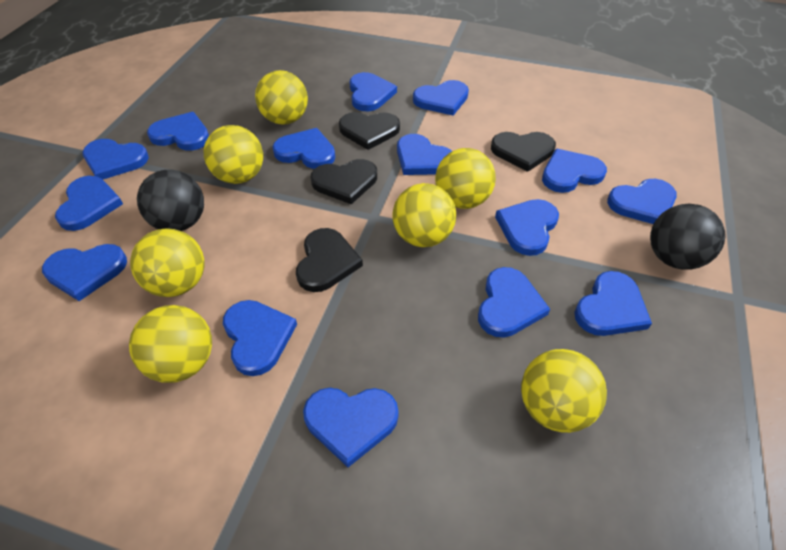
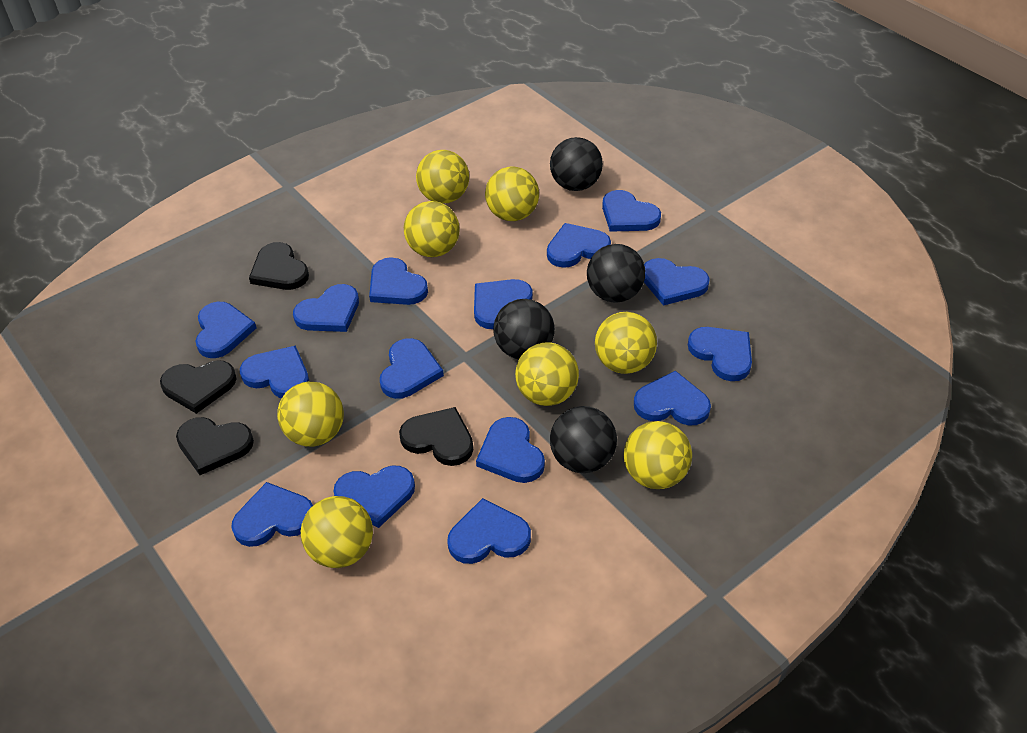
black ball: 2 -> 4
yellow ball: 7 -> 8

